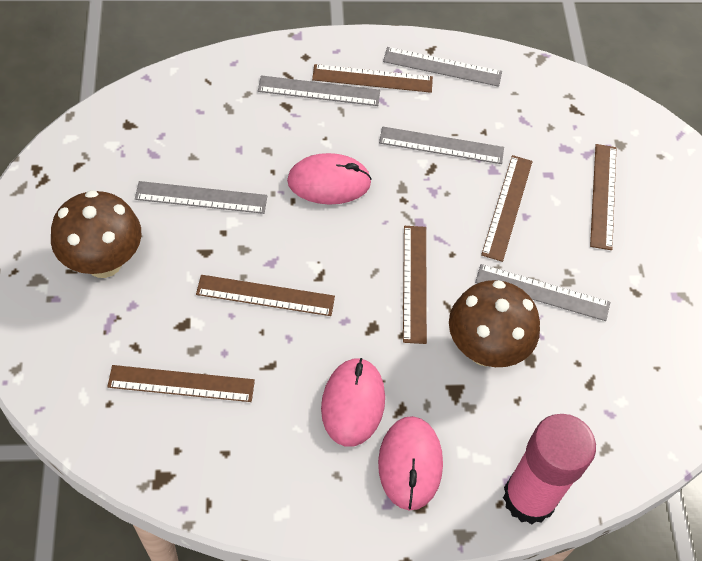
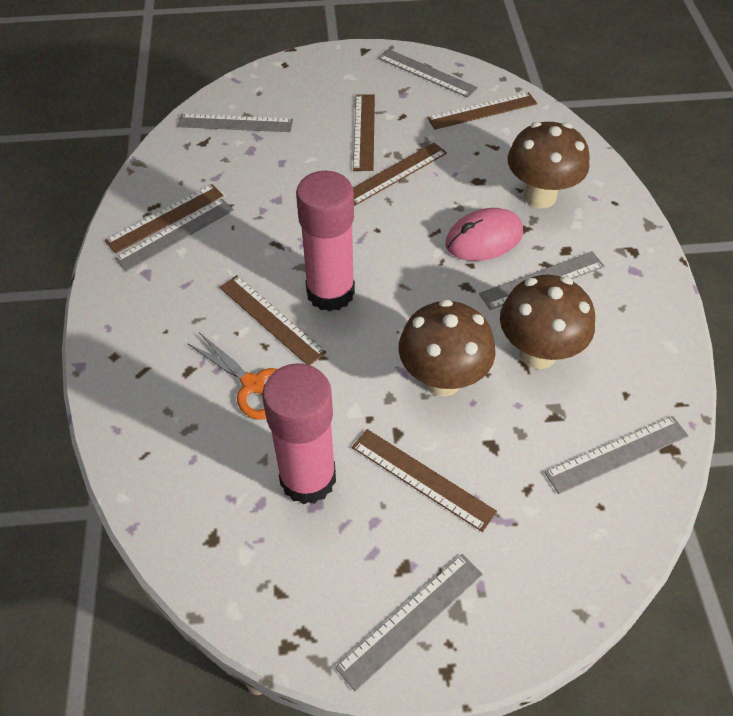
brown mushroom: 2 -> 3
grey ruler: 5 -> 6
orange scissors: 0 -> 1
pink glue stick: 1 -> 2
pink mouse: 3 -> 1

